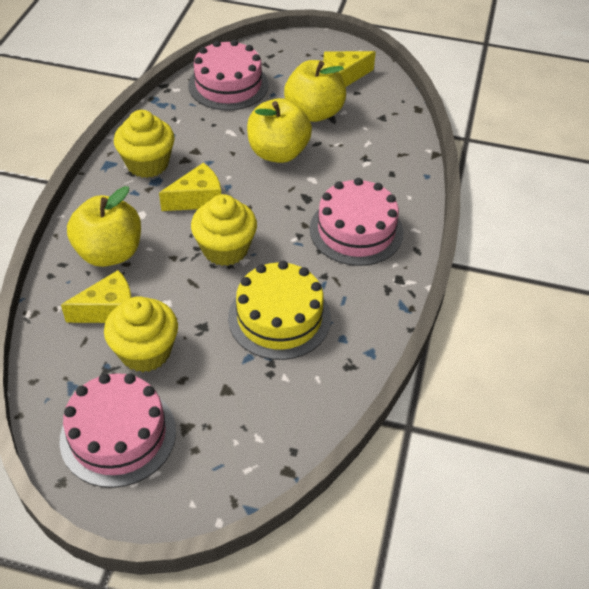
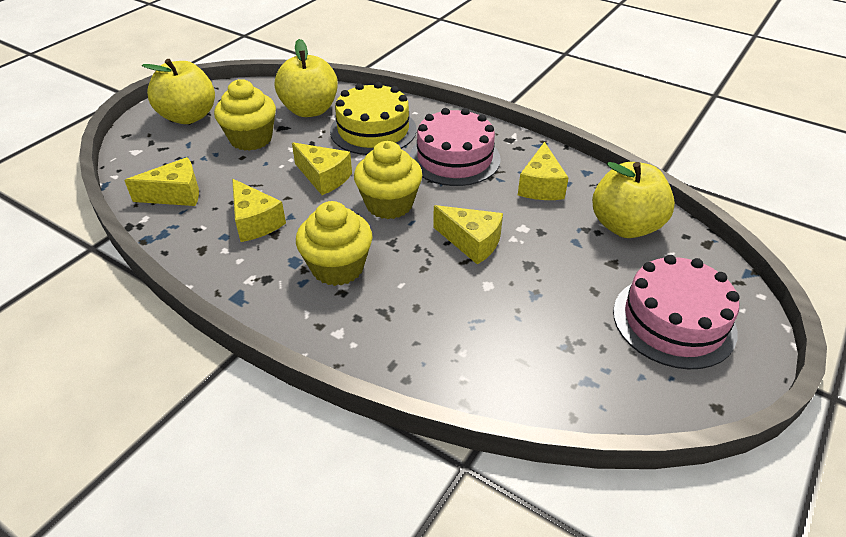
pink cake: 3 -> 2
yellow cheese: 3 -> 5

